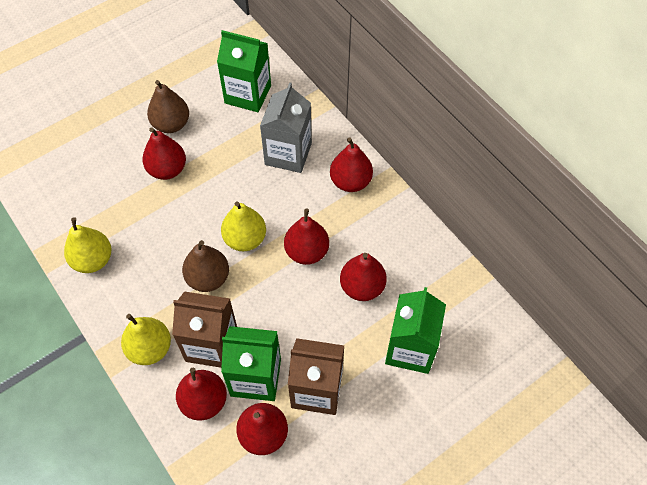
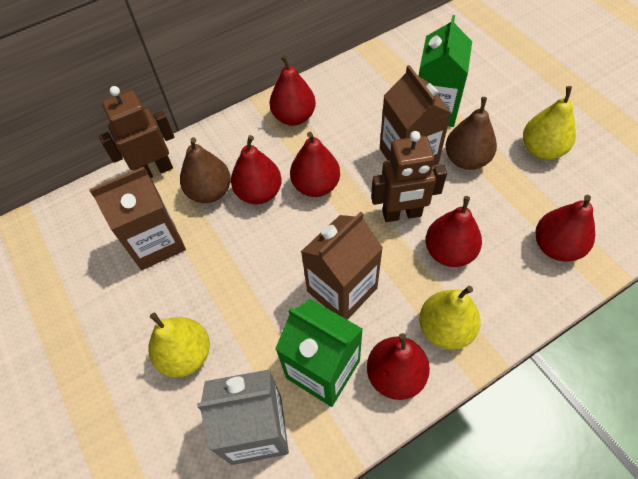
brown carton: 2 -> 3
brown robot: 0 -> 2
green carton: 3 -> 2

